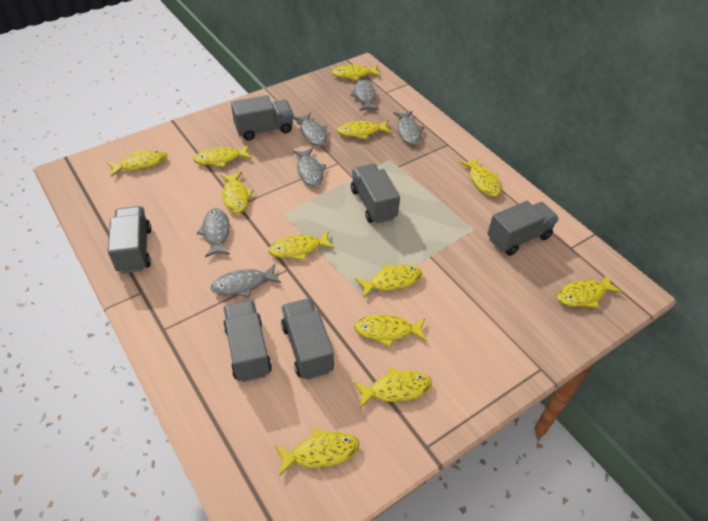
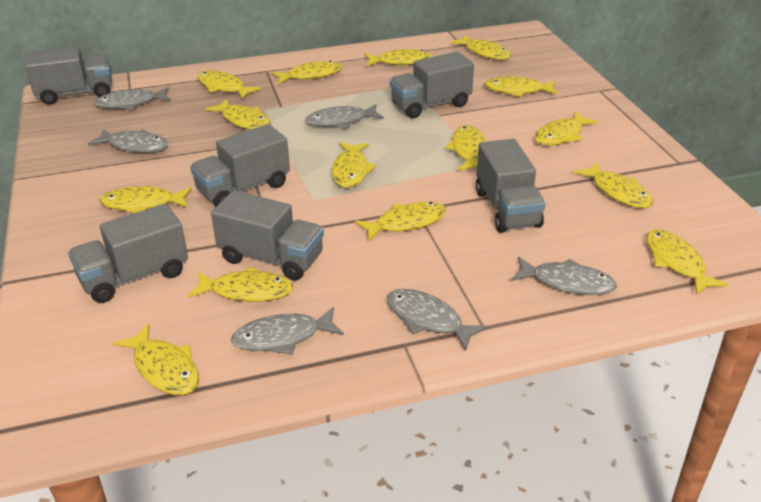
yellow fish: 12 -> 15

